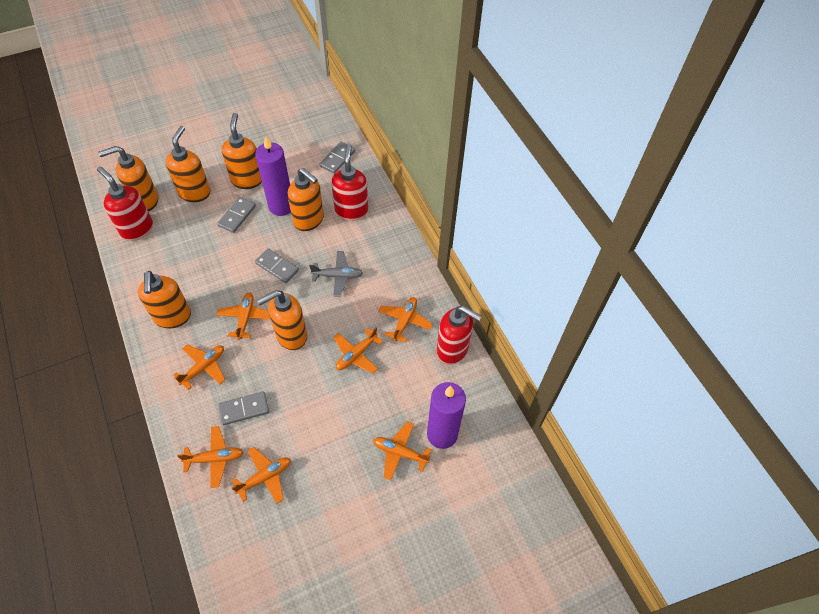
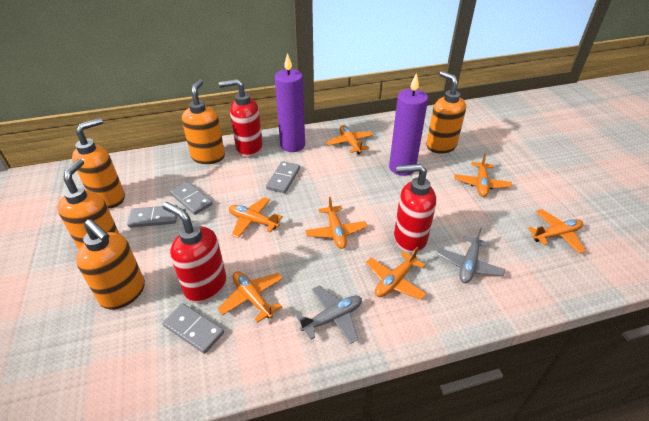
grey plane: 1 -> 2
orange soap dispenser: 6 -> 5

